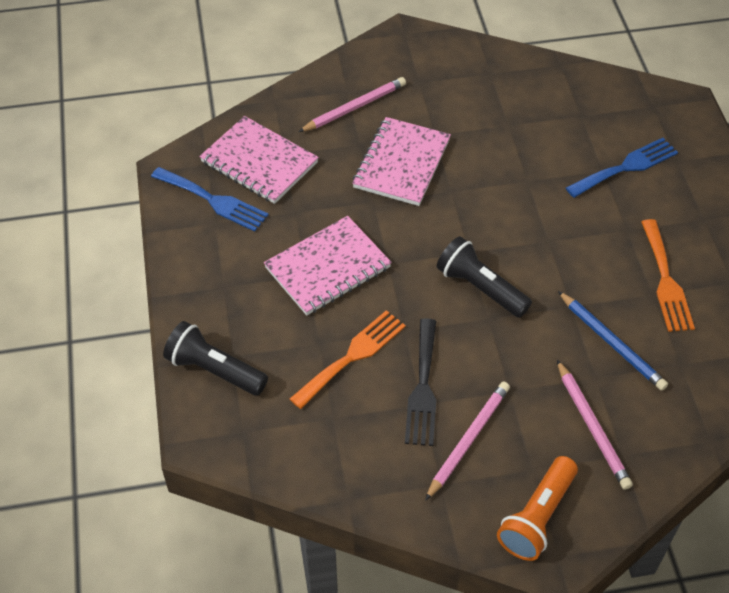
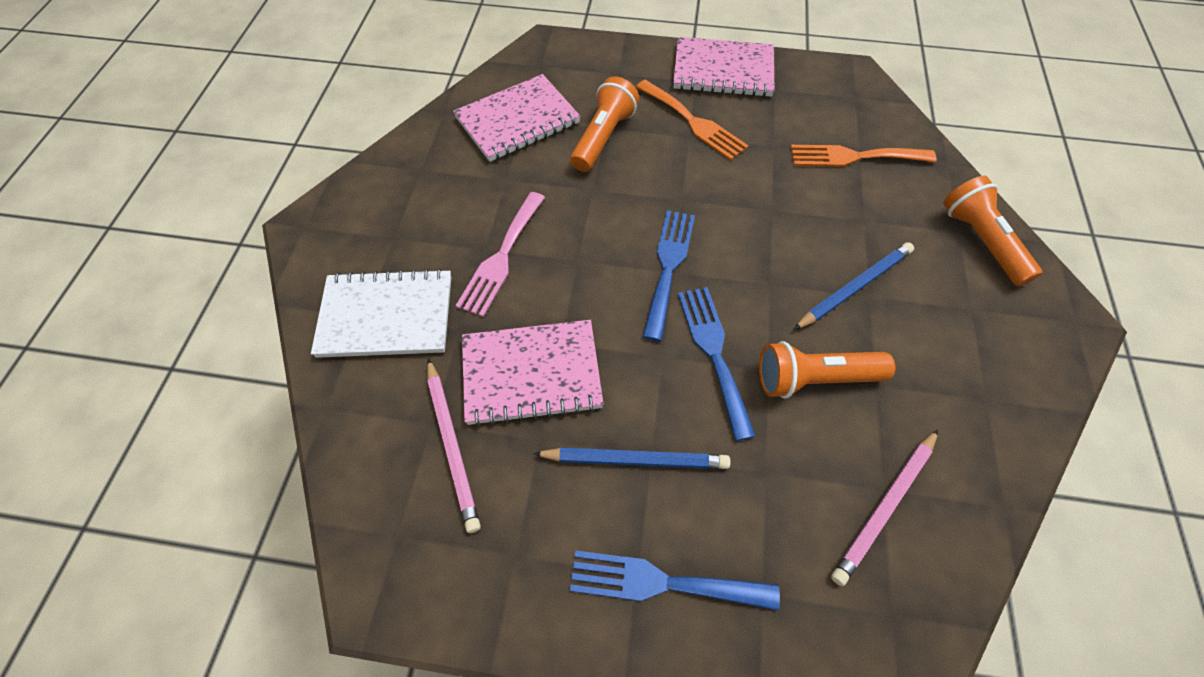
black flashlight: 2 -> 0
black fork: 1 -> 0
blue fork: 2 -> 3
blue pencil: 1 -> 2
orange flashlight: 1 -> 3
pink fork: 0 -> 1
pink pencil: 3 -> 2
white notebook: 0 -> 1

